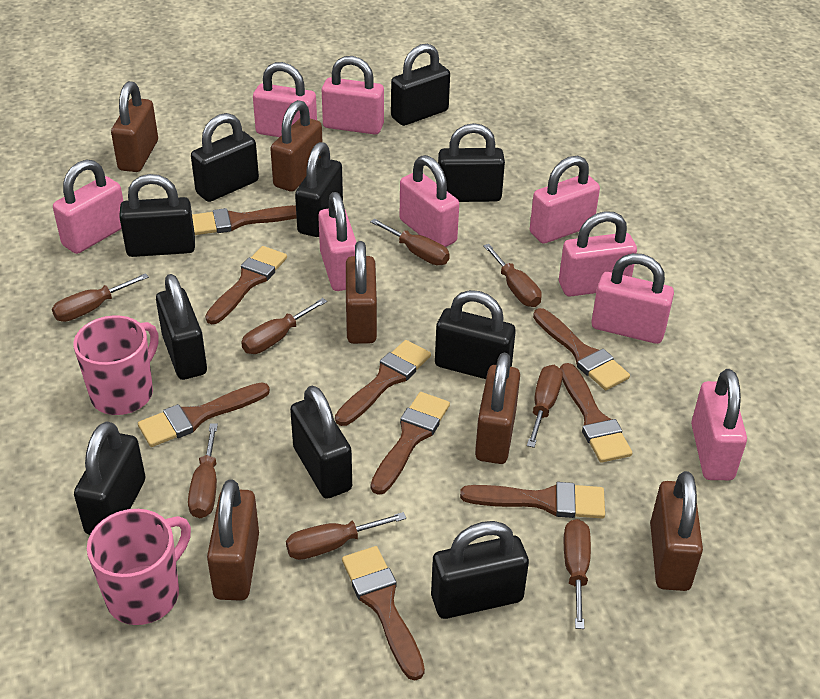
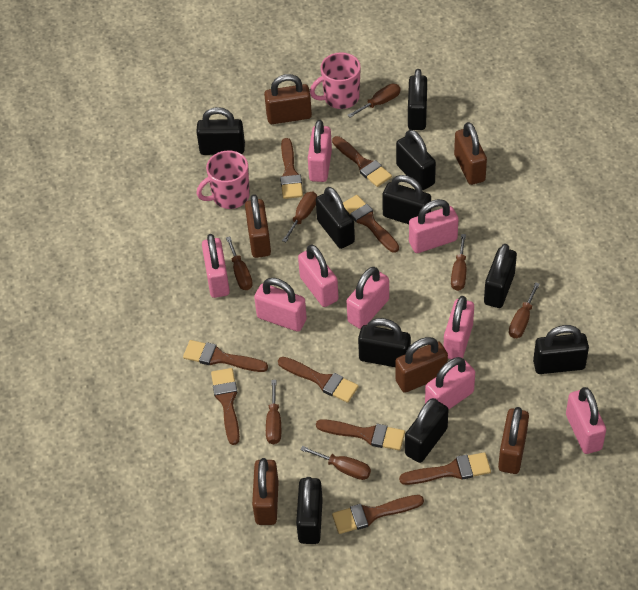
brown screwdriver: 8 -> 7

